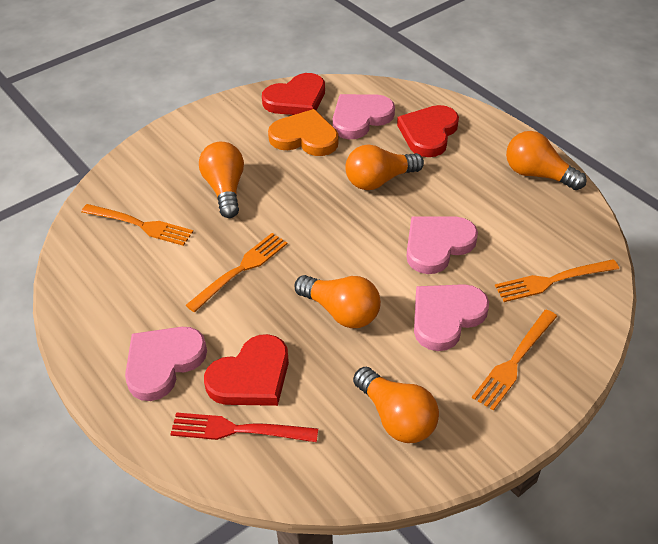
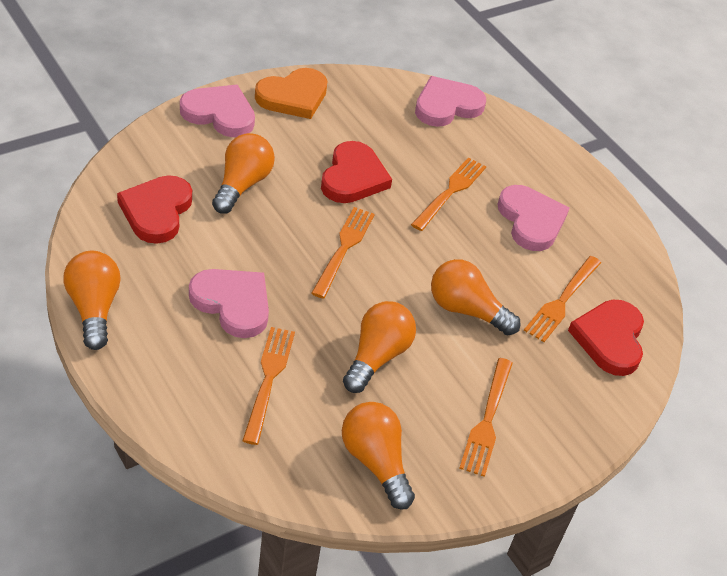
orange fork: 4 -> 5
red fork: 1 -> 0

